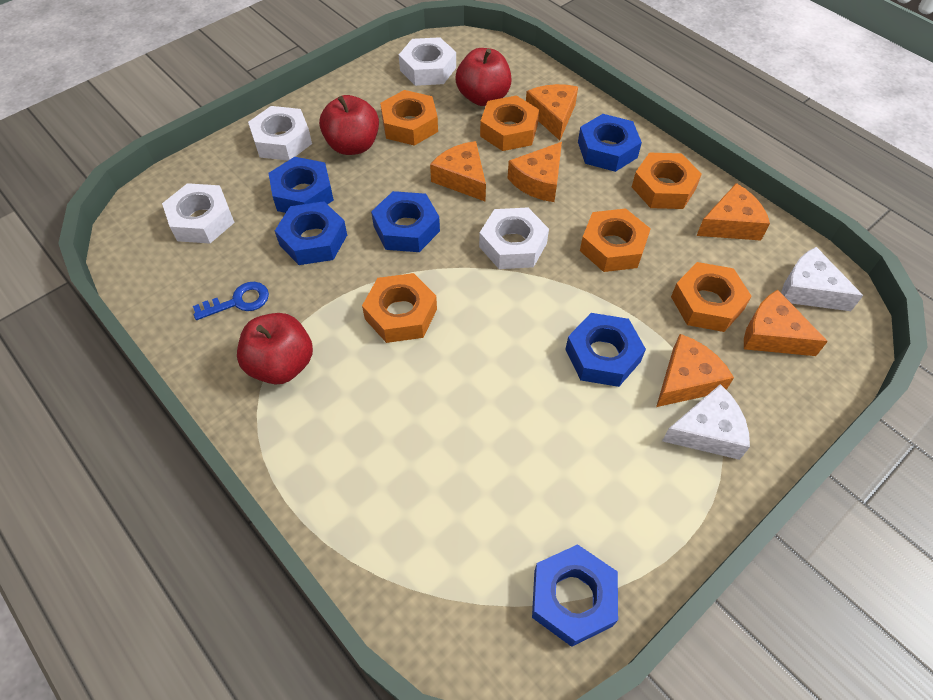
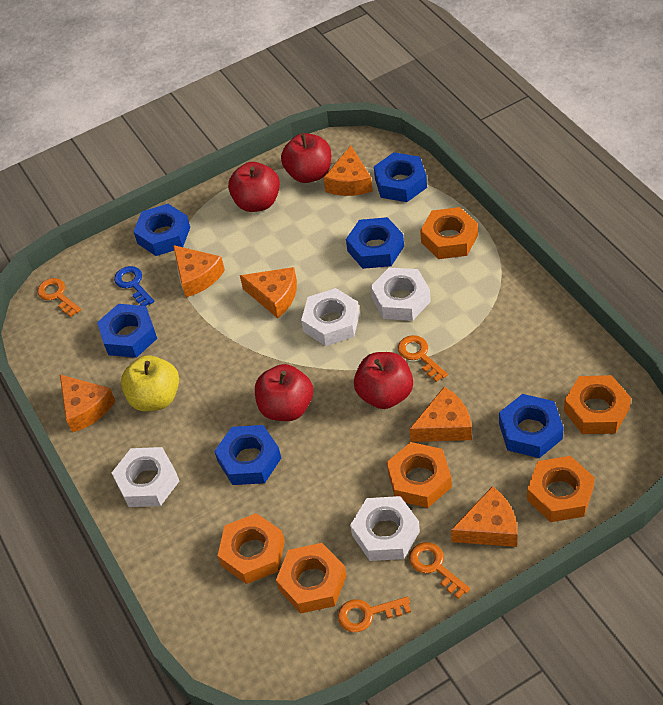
orange key: 0 -> 4
red apple: 3 -> 4
white cheese: 2 -> 0
yellow apple: 0 -> 1

